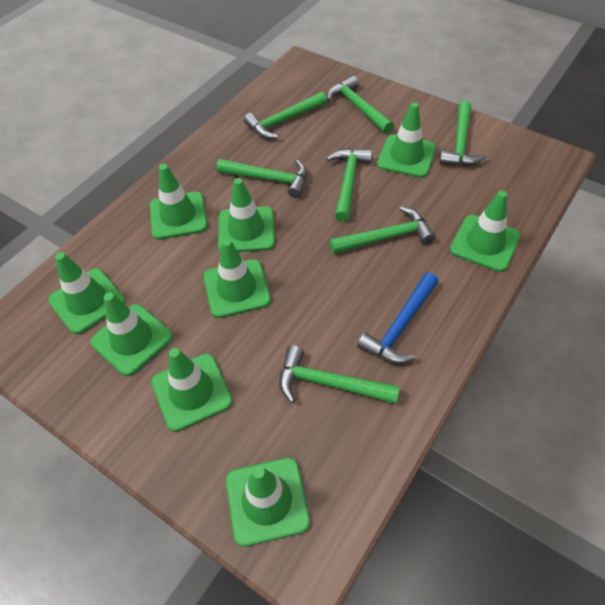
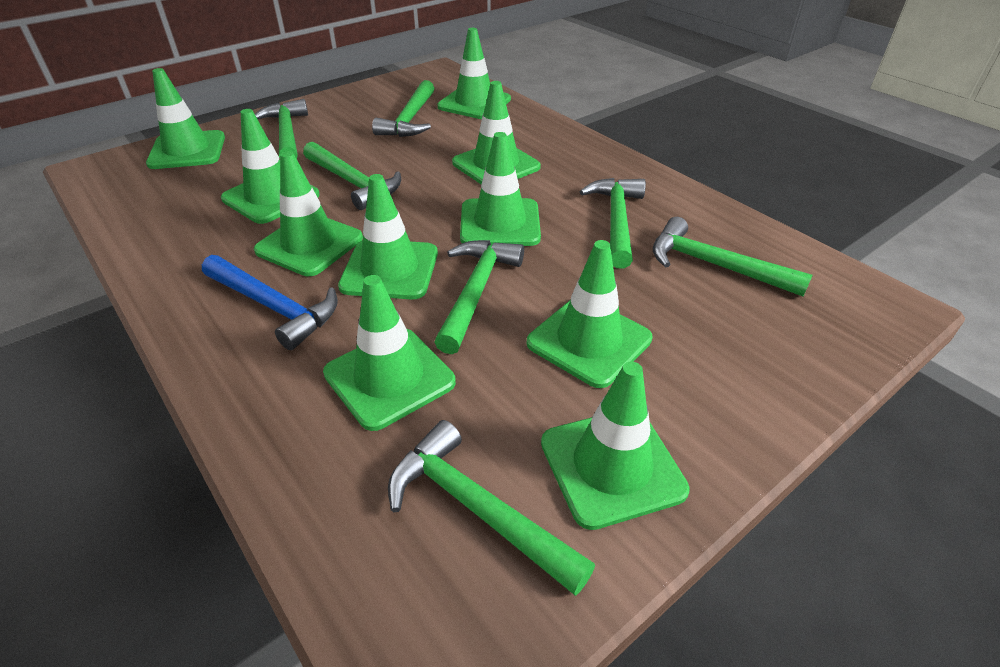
green traffic cone: 9 -> 10

